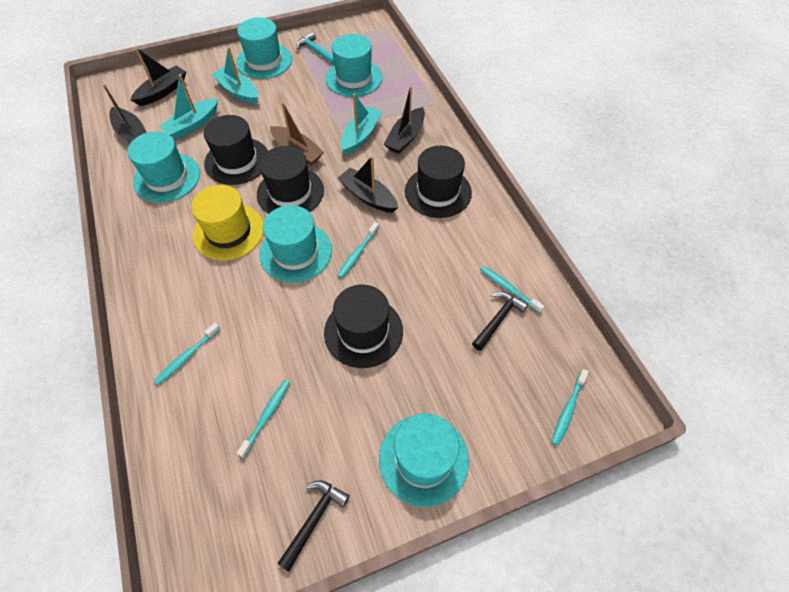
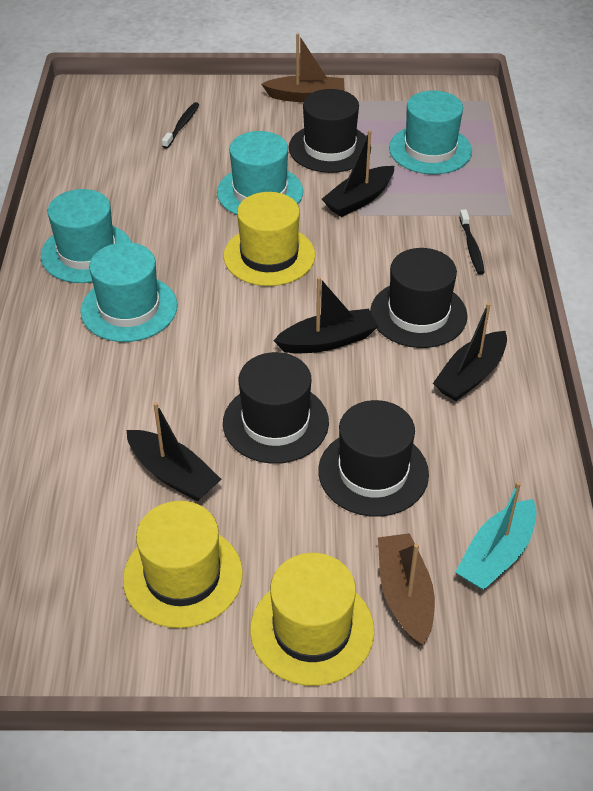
black hammer: 2 -> 0
black toothbrush: 0 -> 2
brown boat: 1 -> 2
turquoise boat: 3 -> 1
turquoise hammer: 1 -> 0
turquoise hat: 5 -> 4
turquoise toothbrush: 5 -> 0
yellow hat: 1 -> 3

